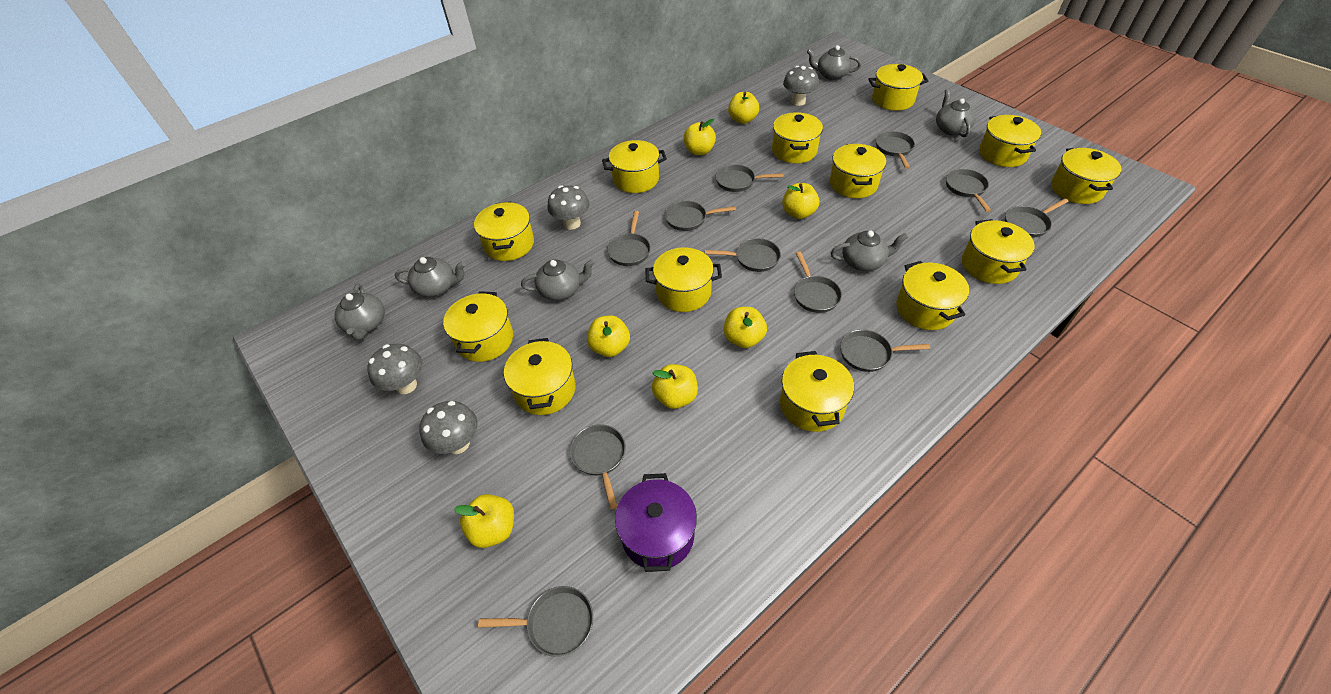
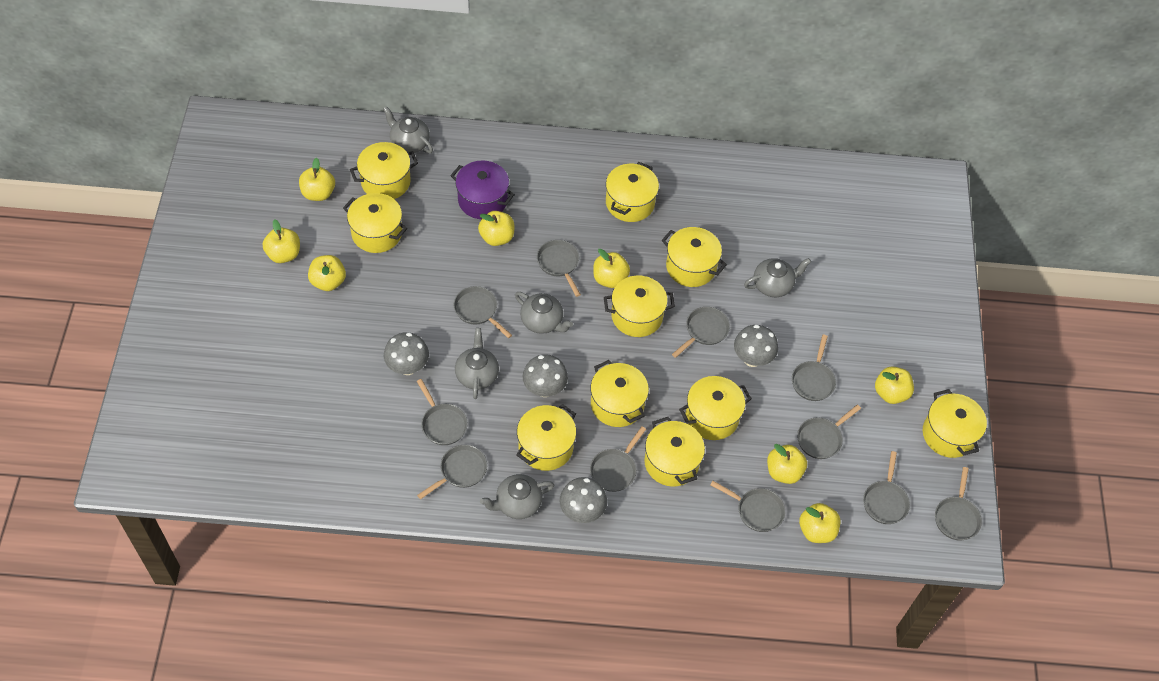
grey teapot: 6 -> 5
yellow apple: 7 -> 8
yellow pot: 13 -> 10

